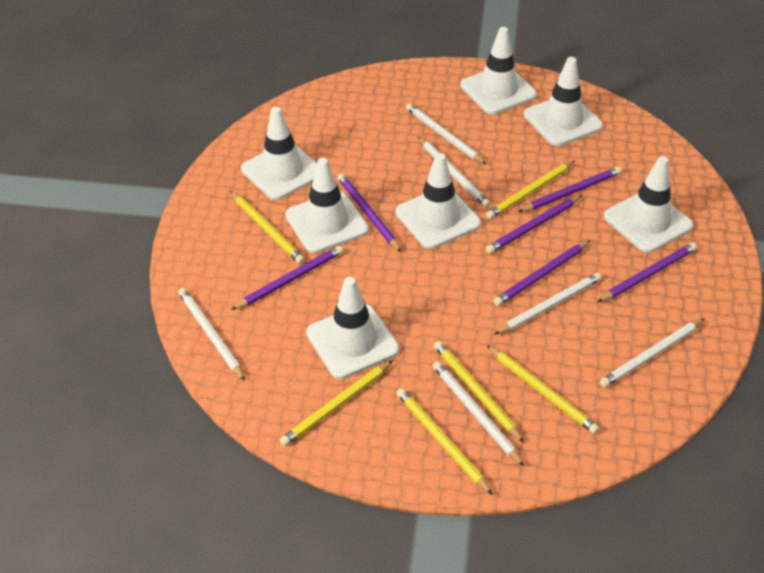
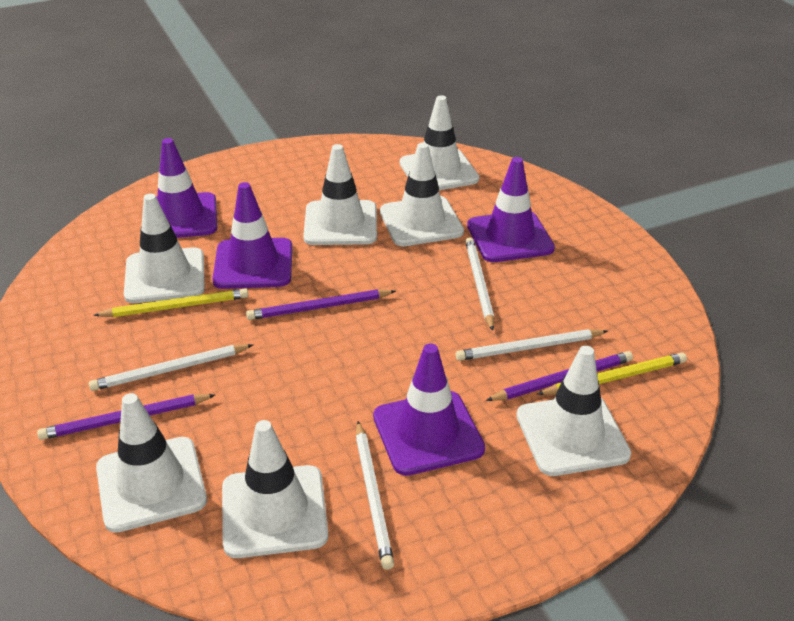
purple pencil: 6 -> 3
purple traffic cone: 0 -> 4
white pencil: 6 -> 4
yellow pencil: 6 -> 2

